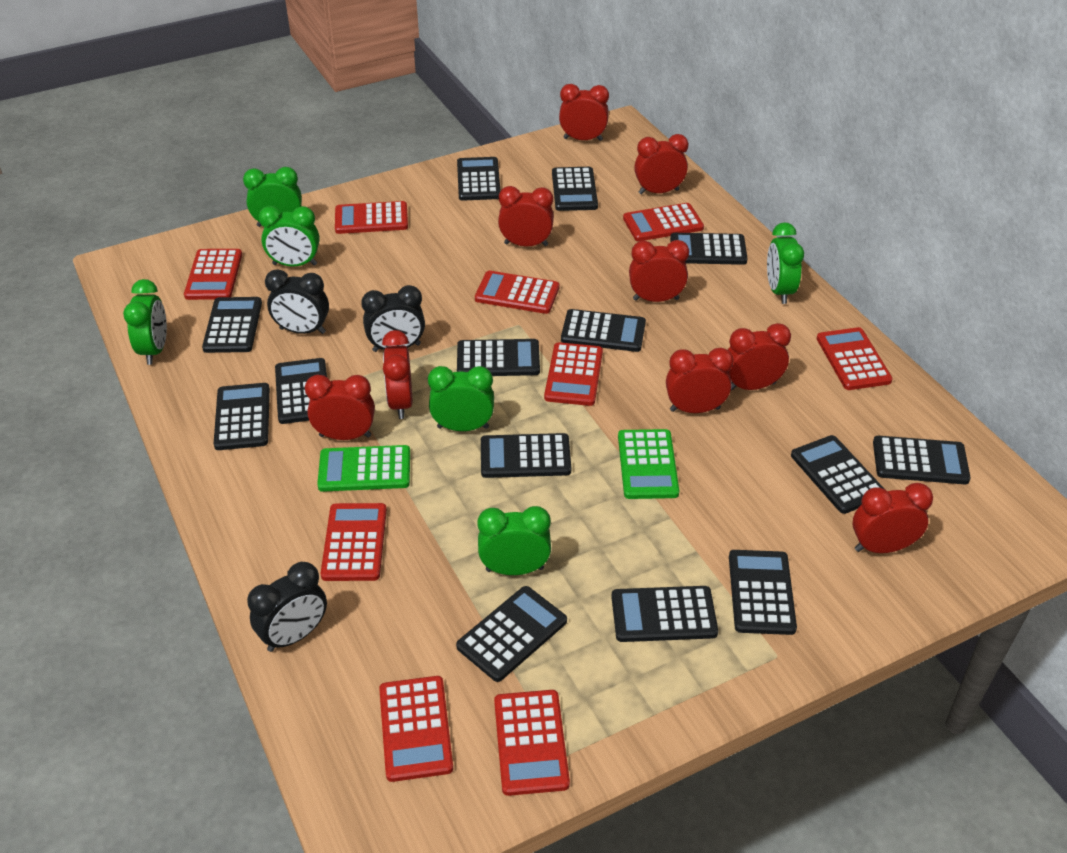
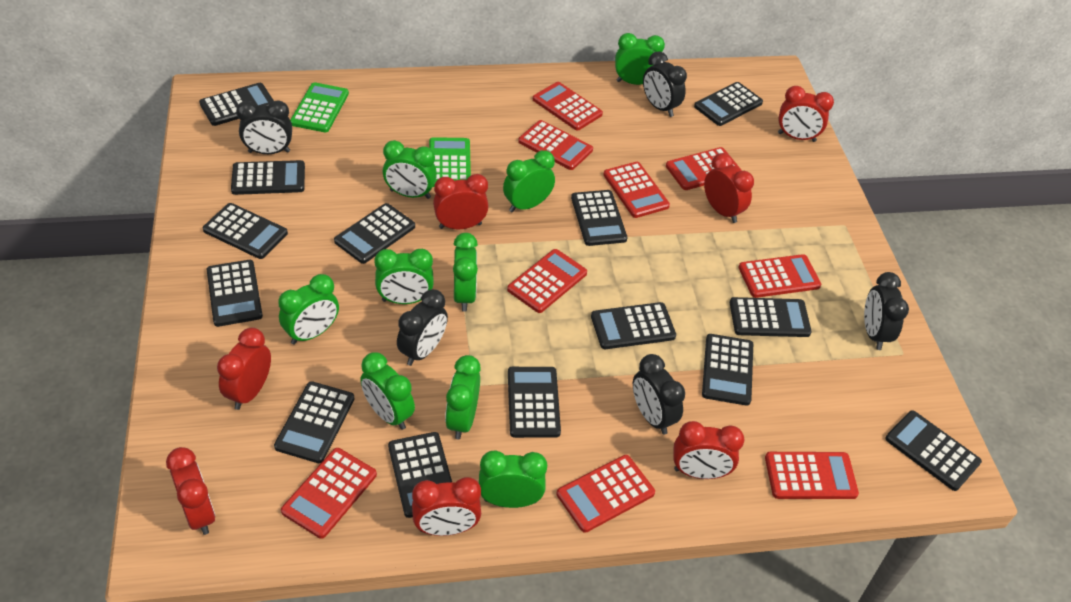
black clock: 3 -> 5
green clock: 6 -> 9
red clock: 9 -> 7

